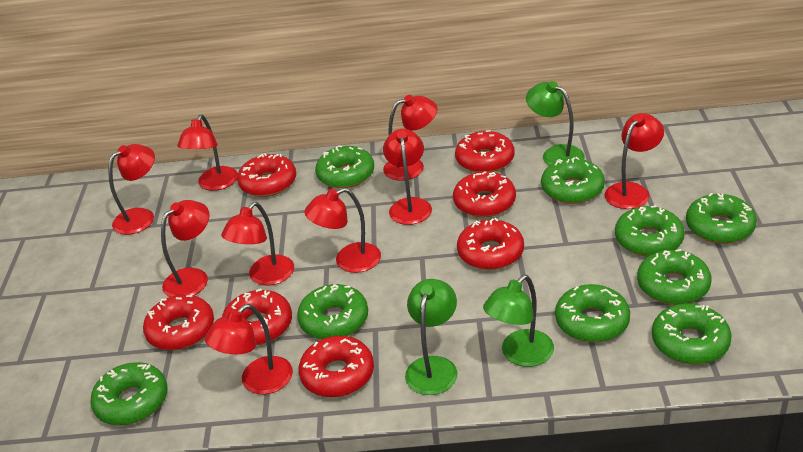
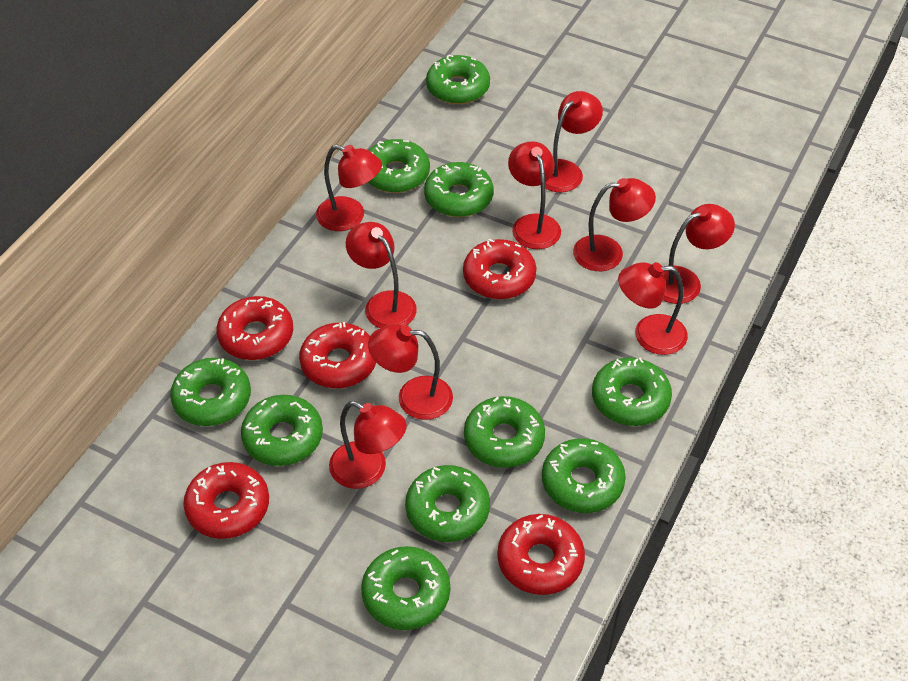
green donut: 9 -> 10
green lamp: 3 -> 0
red donut: 7 -> 5

